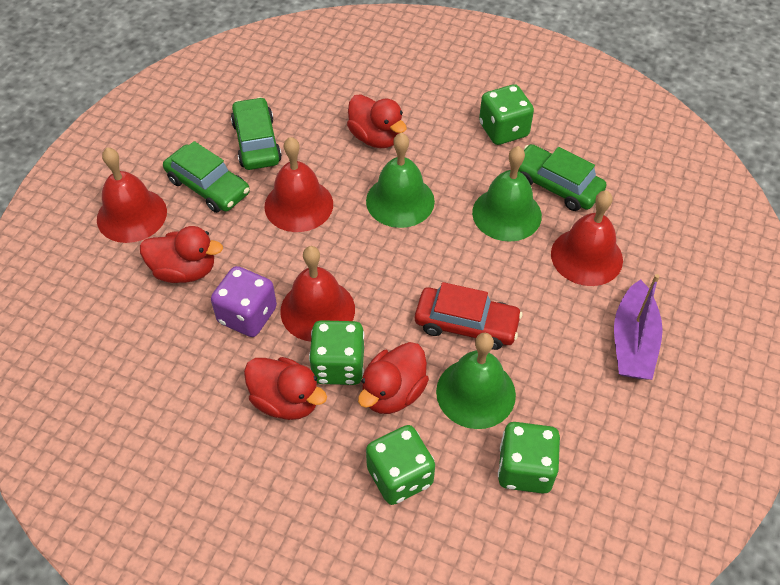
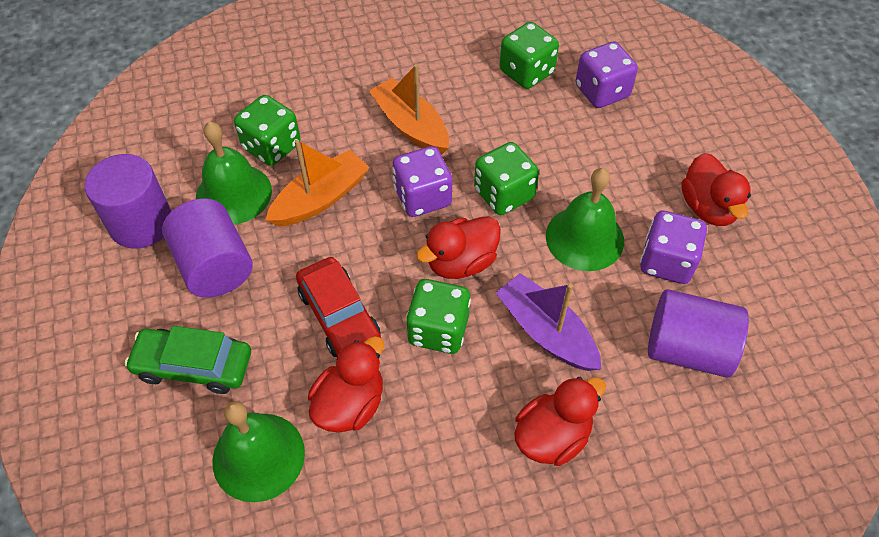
green car: 3 -> 1
orange boat: 0 -> 2
purple cylinder: 0 -> 3
purple dice: 1 -> 3
red bell: 4 -> 0

